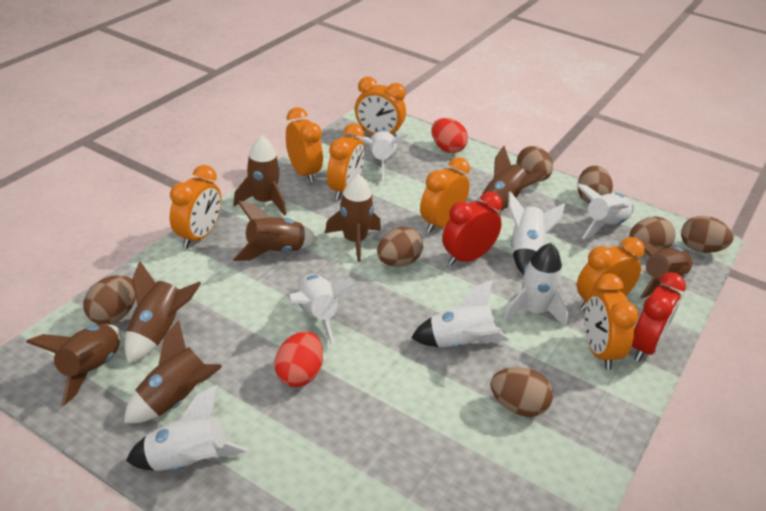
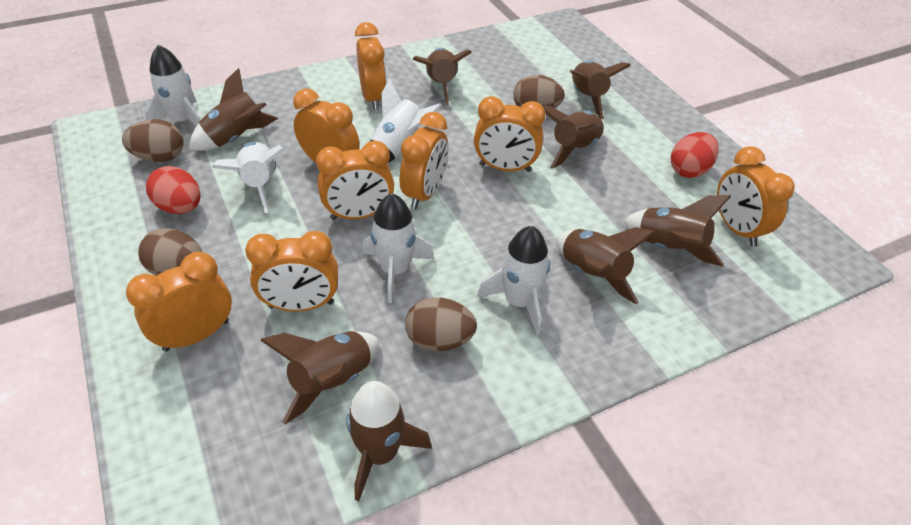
brown egg: 7 -> 4
orange clock: 7 -> 8
red clock: 2 -> 0
white rocket: 7 -> 5

